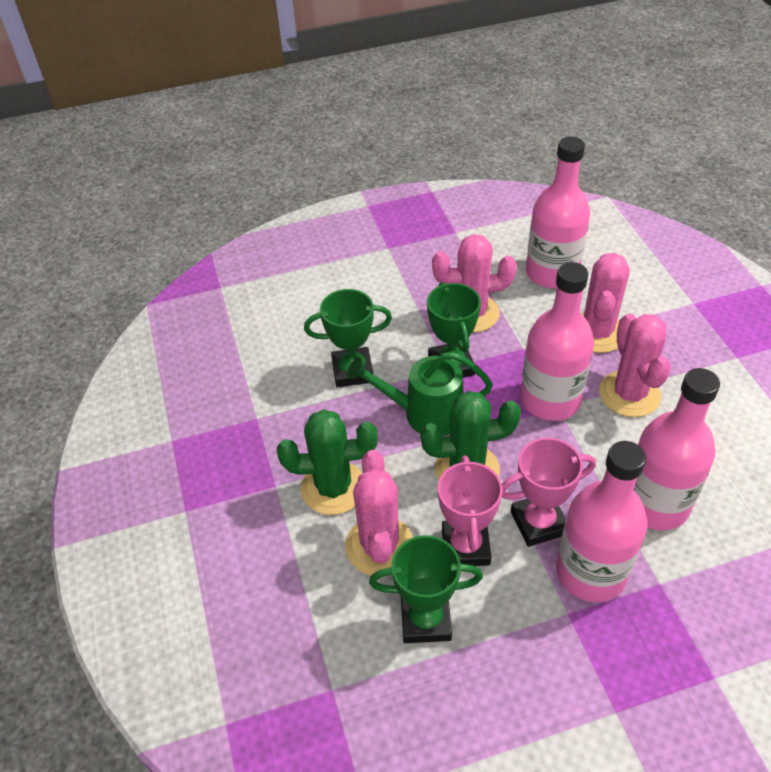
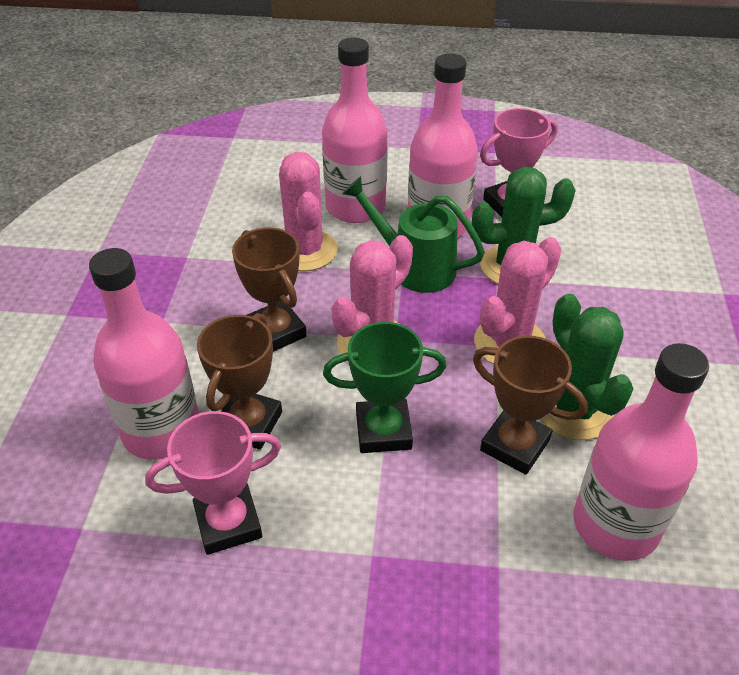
brown trophy: 0 -> 3
green trophy: 3 -> 1
pink cactus: 4 -> 3

